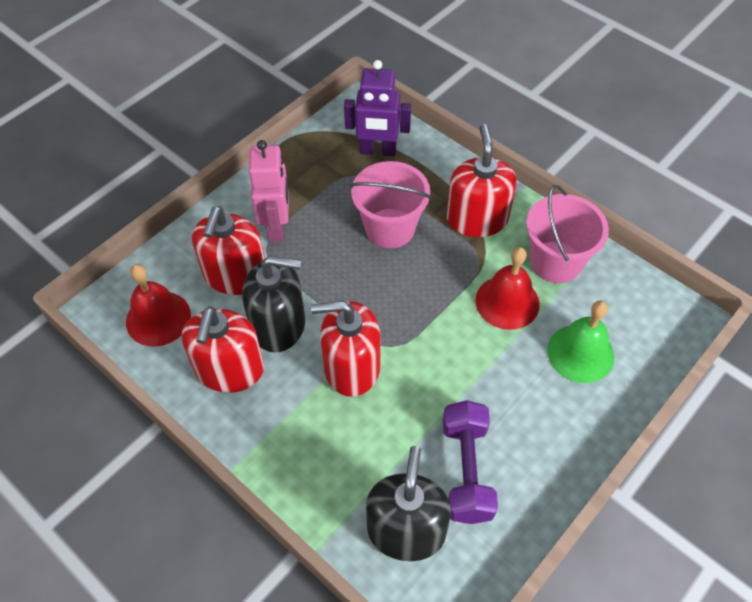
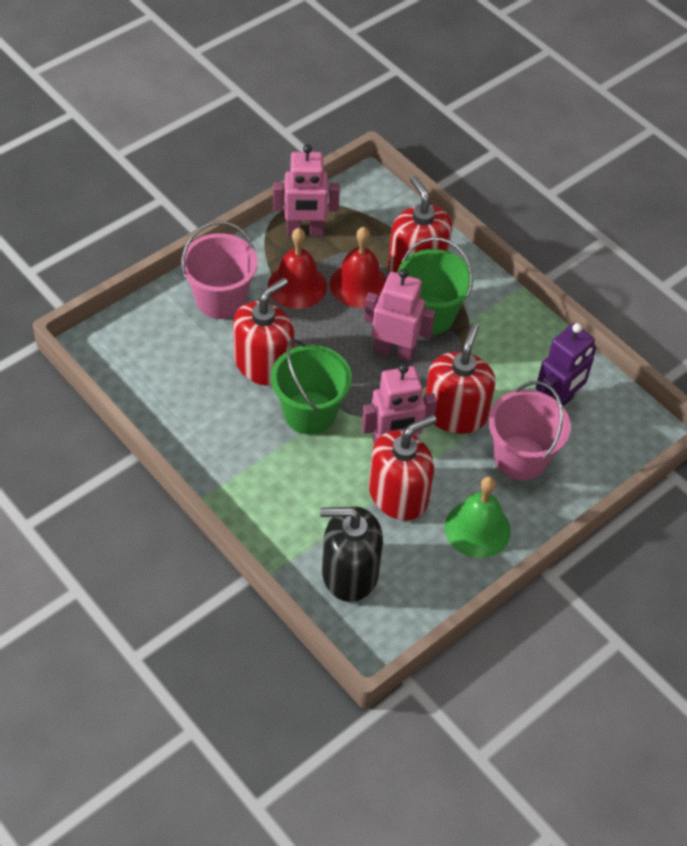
black soap dispenser: 2 -> 1
green bucket: 0 -> 2
pink robot: 1 -> 3
purple dumbbell: 1 -> 0

